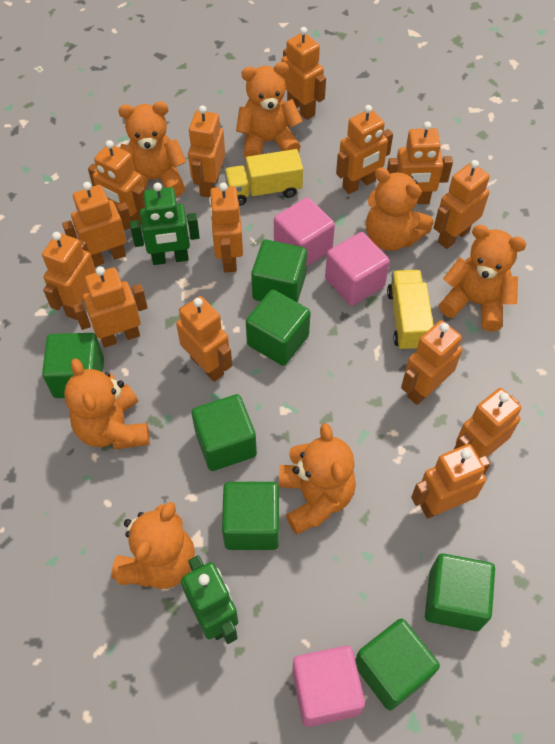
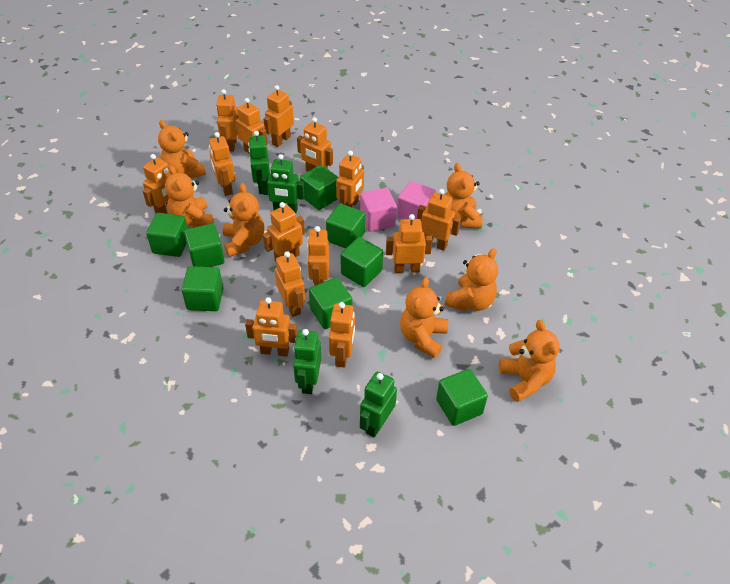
green cube: 7 -> 8
green robot: 2 -> 4
pink cube: 3 -> 2
yellow truck: 2 -> 0

